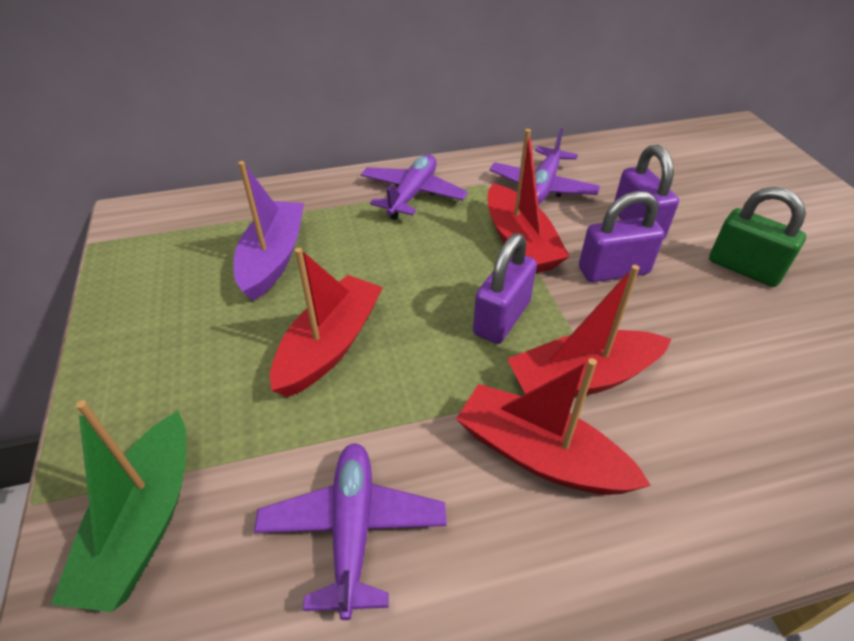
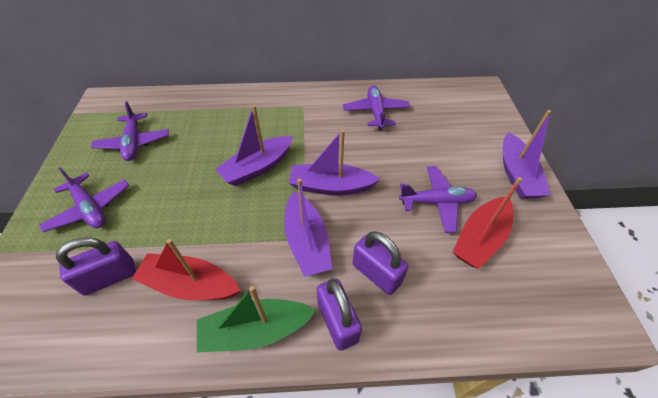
green padlock: 1 -> 0
purple boat: 1 -> 4
purple plane: 3 -> 4
red boat: 4 -> 2

